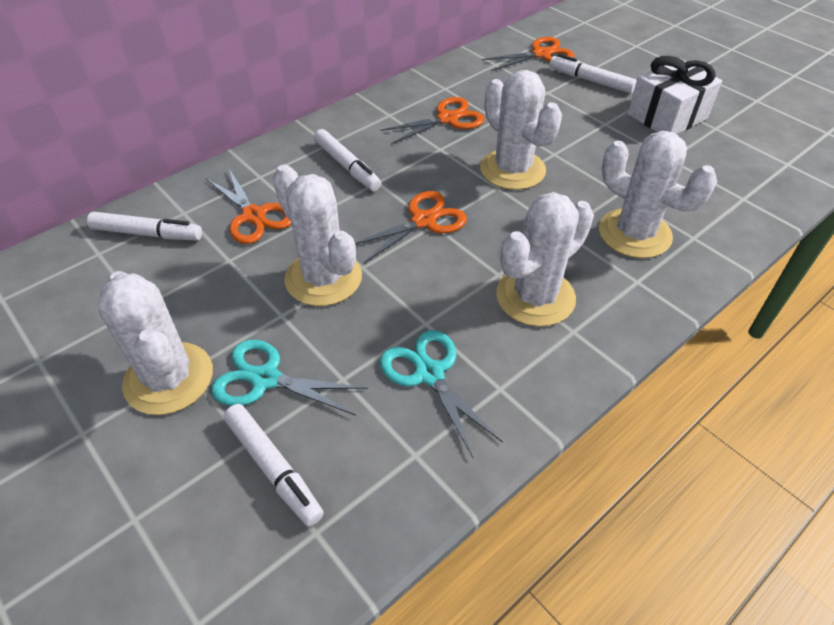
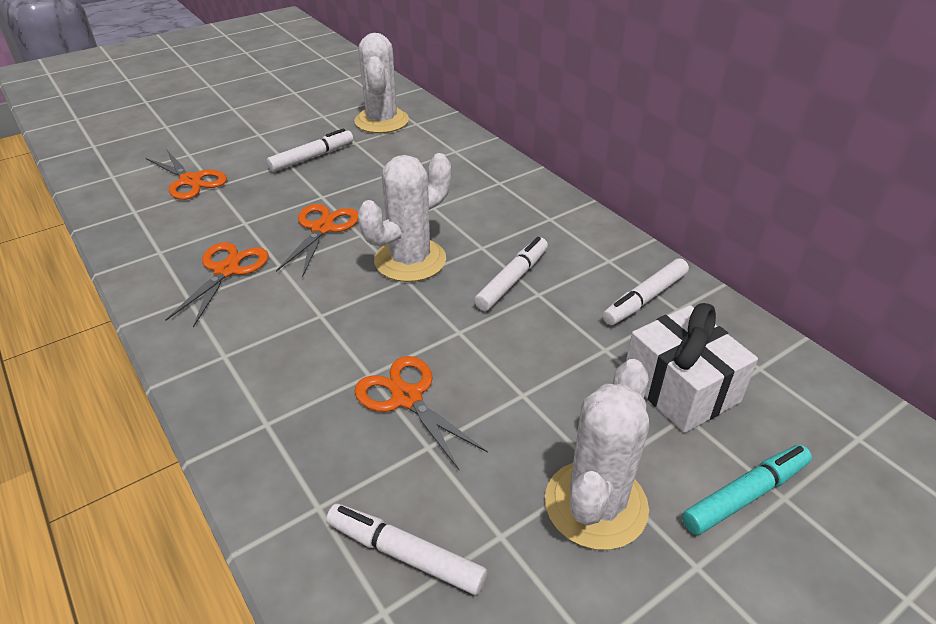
turquoise marker: 0 -> 1
turquoise scissors: 2 -> 0
white cactus: 5 -> 3

